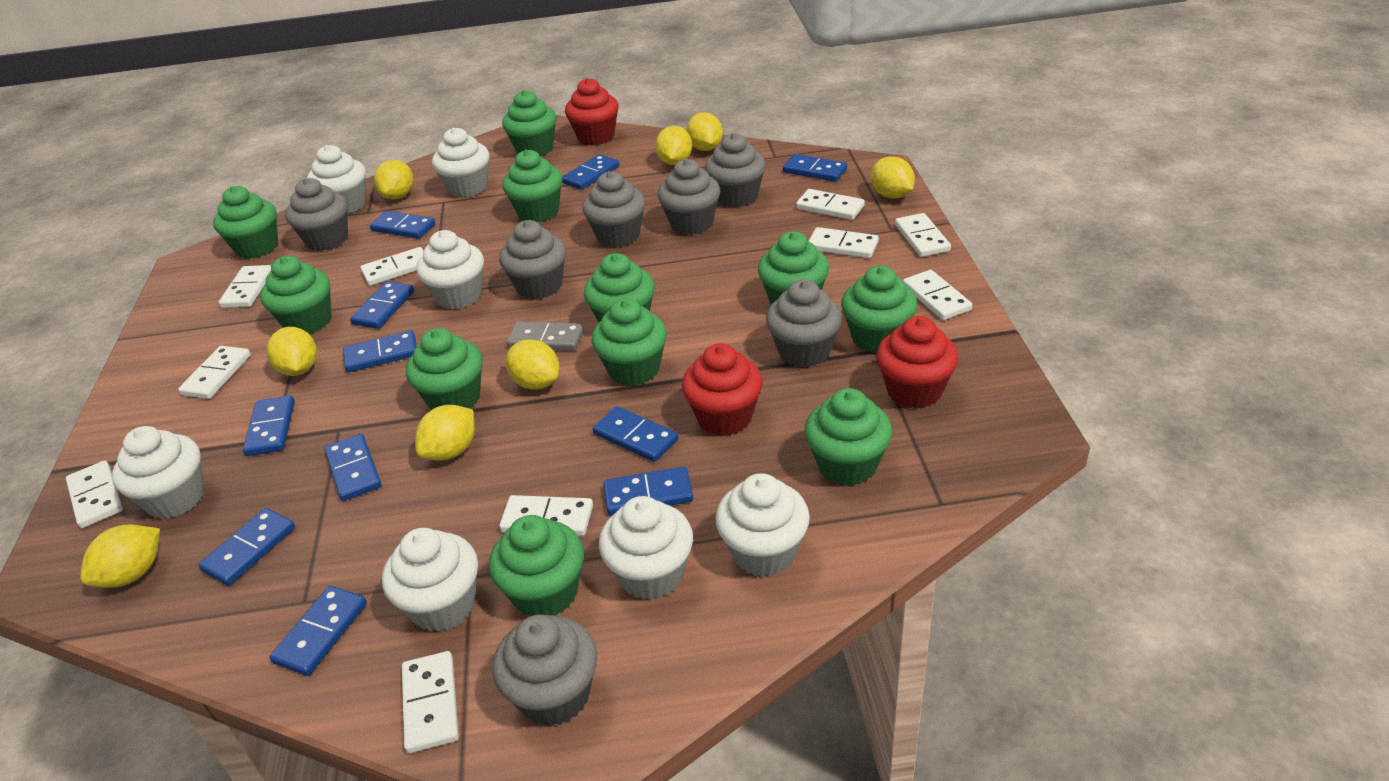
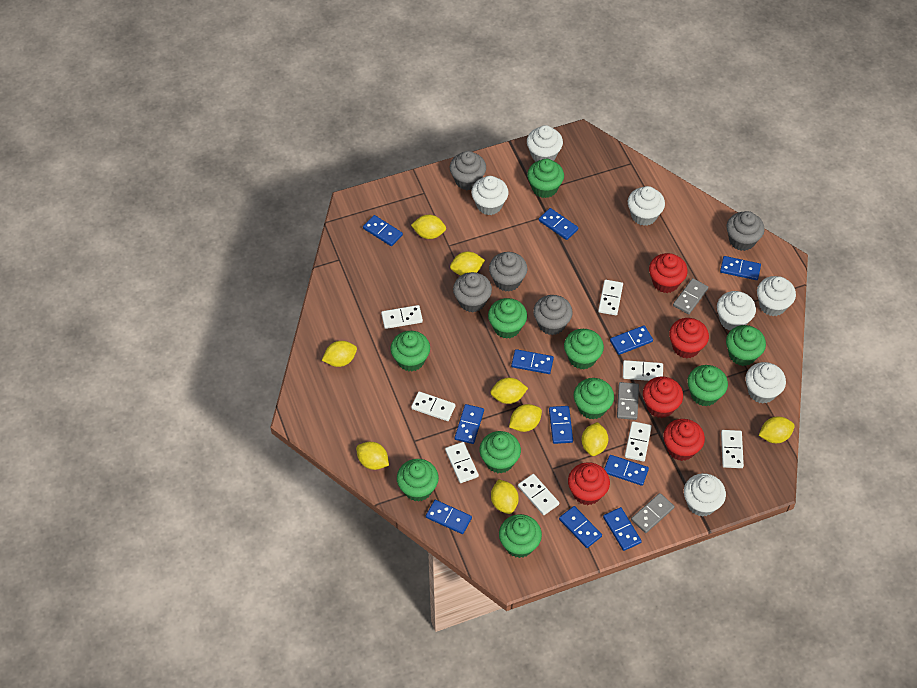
green cupcake: 11 -> 10
grey cupcake: 7 -> 5
grey domino: 1 -> 3
red cupcake: 3 -> 5
white domino: 10 -> 8
yellow lemon: 8 -> 9

